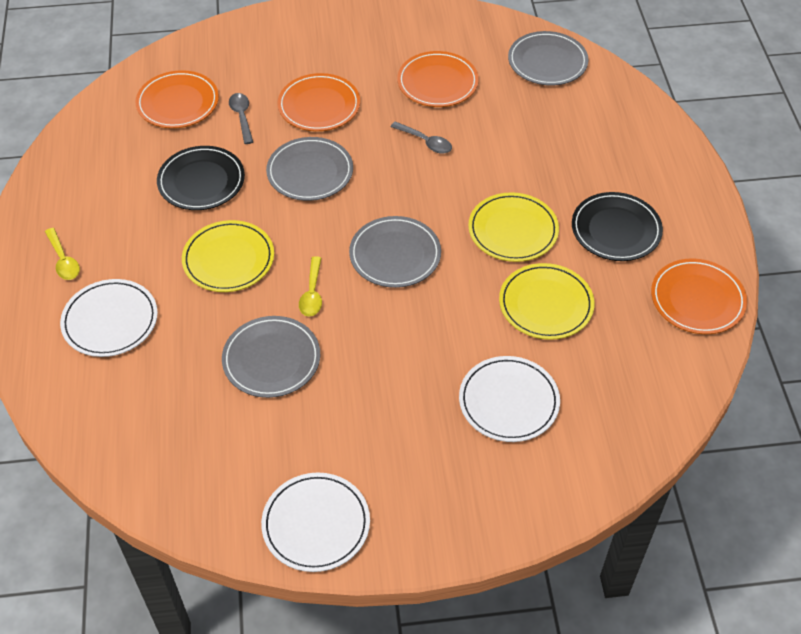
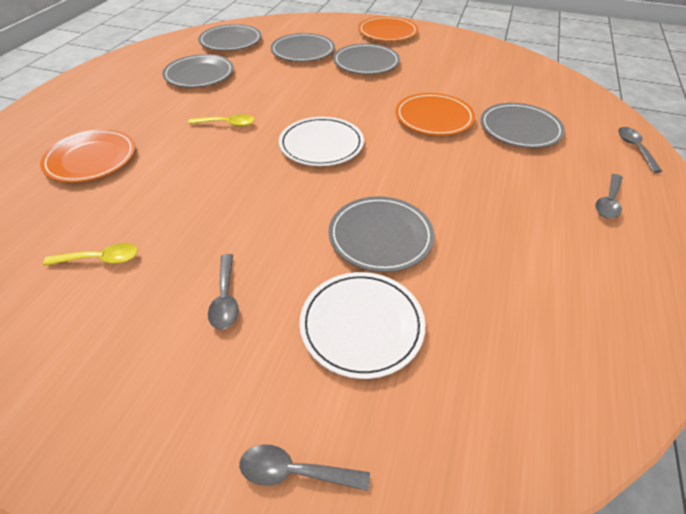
black plate: 2 -> 0
grey plate: 4 -> 6
grey spoon: 2 -> 4
orange plate: 4 -> 3
white plate: 3 -> 2
yellow plate: 3 -> 0

